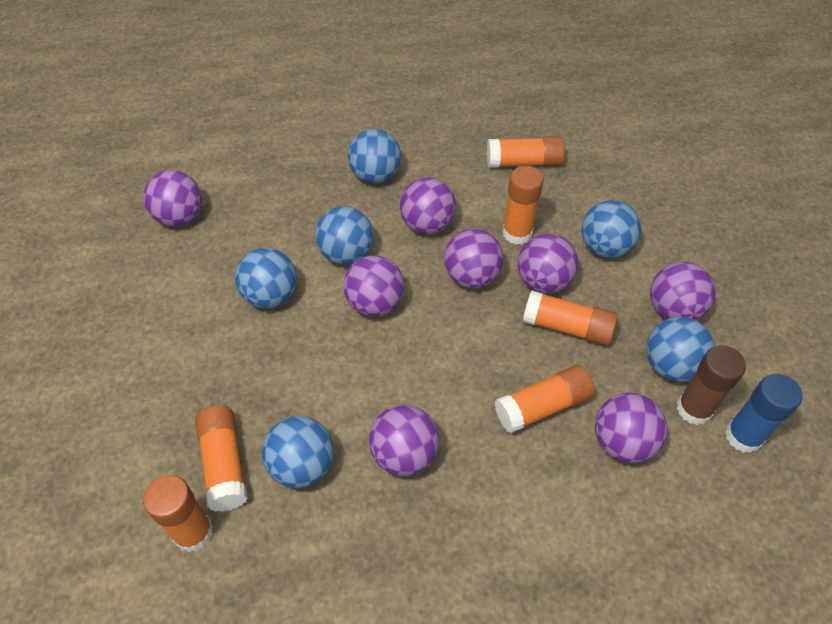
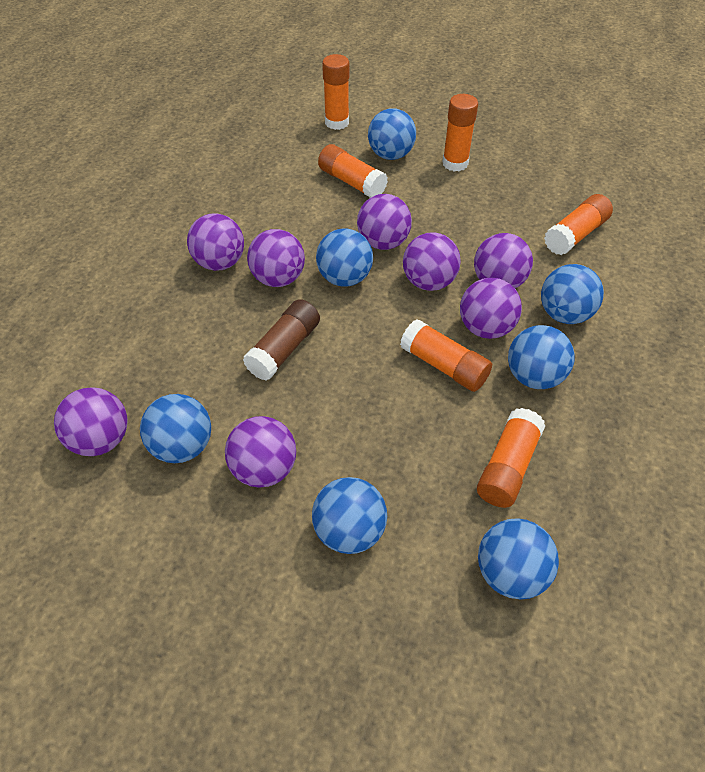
blue ball: 6 -> 7
blue glue stick: 1 -> 0

